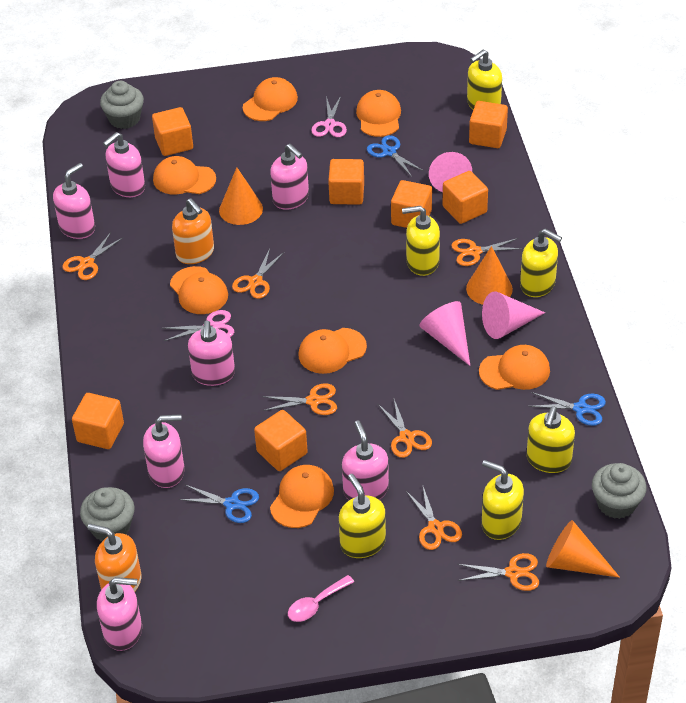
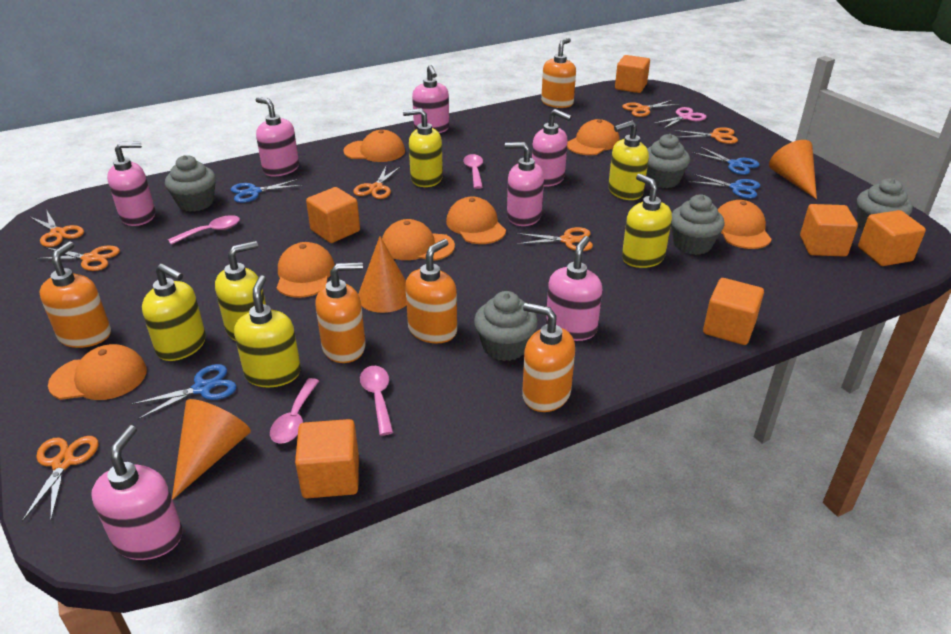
blue scissors: 3 -> 4
grey cupcake: 3 -> 5
orange cube: 7 -> 6
orange soap dispenser: 2 -> 5
pink cone: 3 -> 0
pink scissors: 2 -> 1
pink spoon: 1 -> 4

